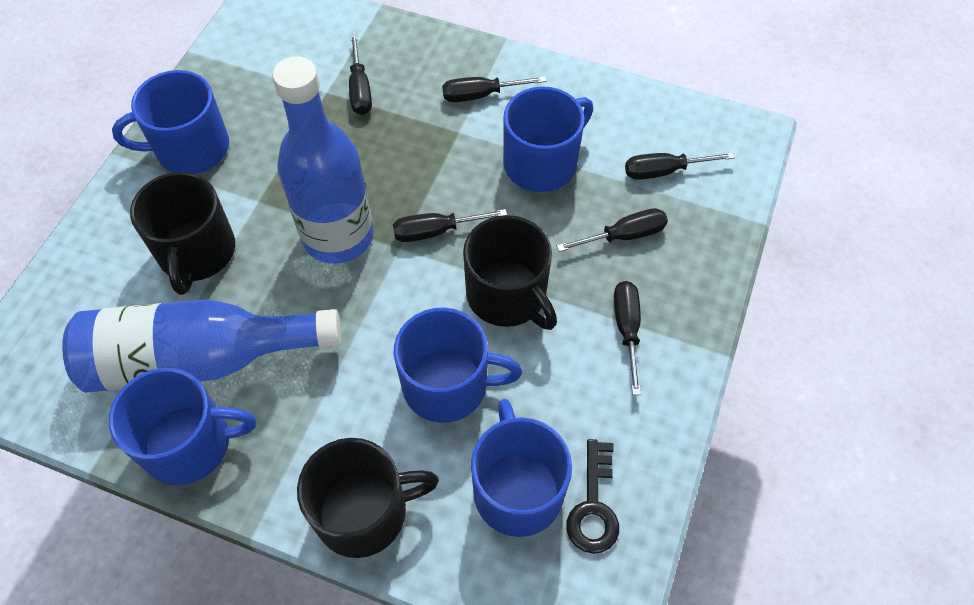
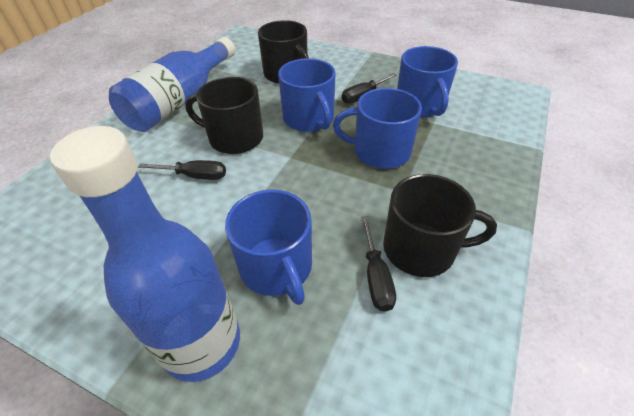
black key: 1 -> 0
black screwdriver: 6 -> 3
blue mug: 5 -> 4

